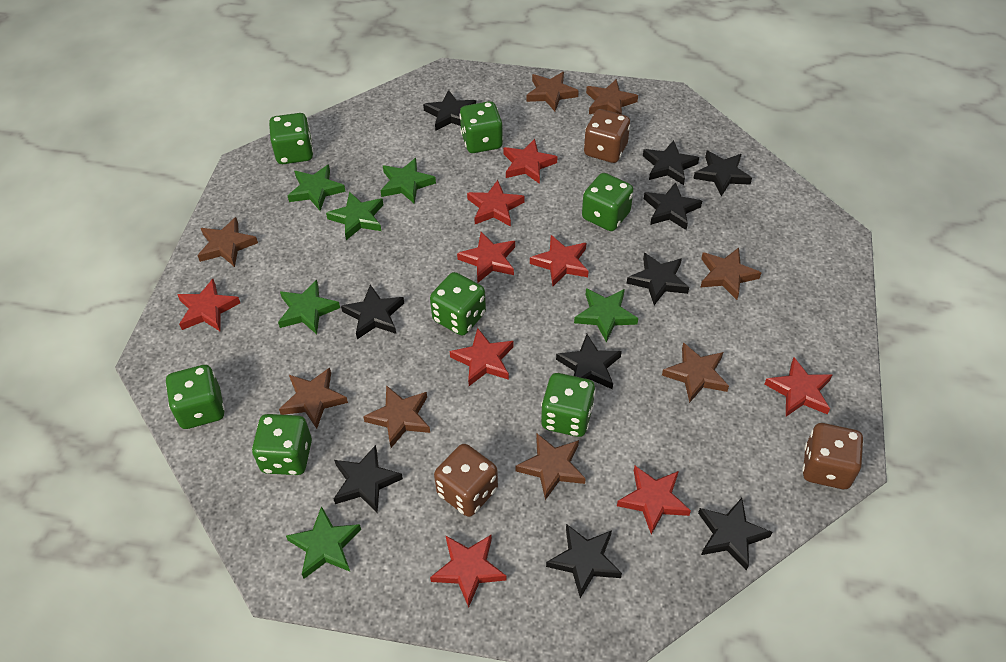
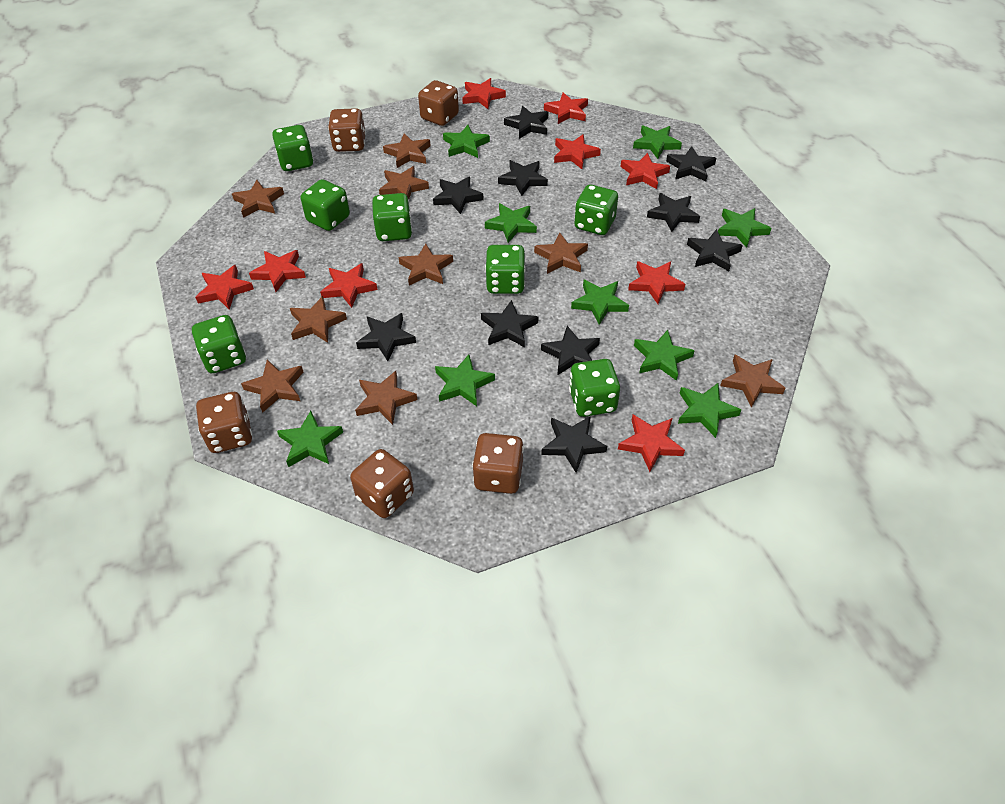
brown dice: 3 -> 5
brown star: 8 -> 9
green star: 6 -> 9

